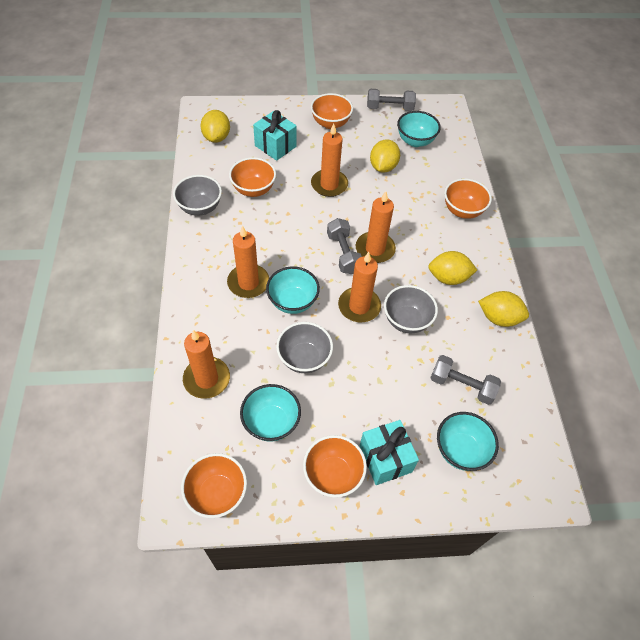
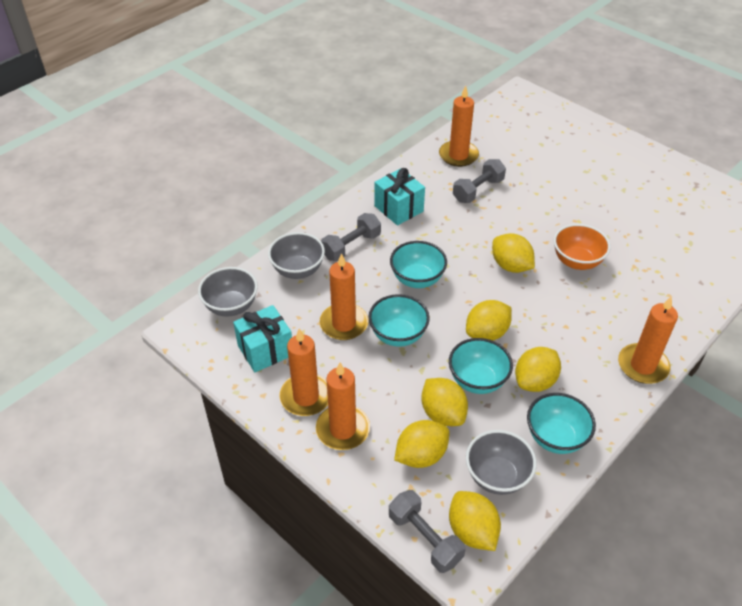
orange bowl: 5 -> 1
yellow lemon: 4 -> 6

